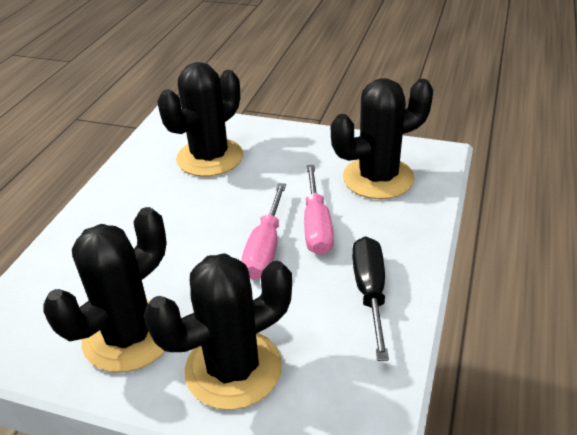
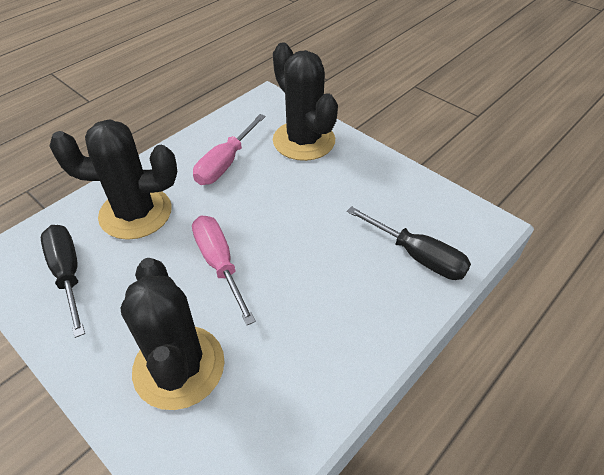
black cactus: 4 -> 3
black screwdriver: 1 -> 2

